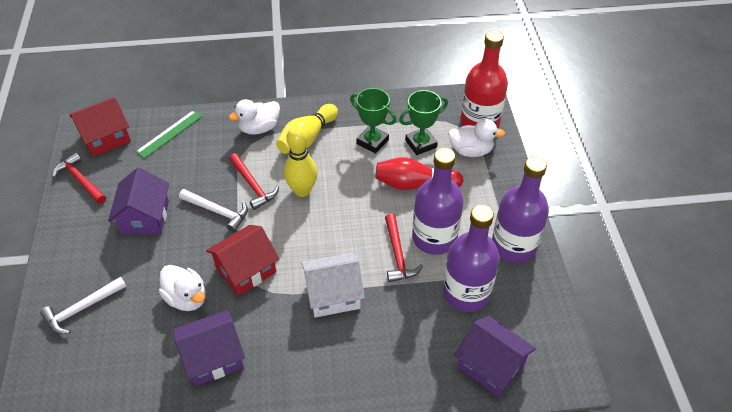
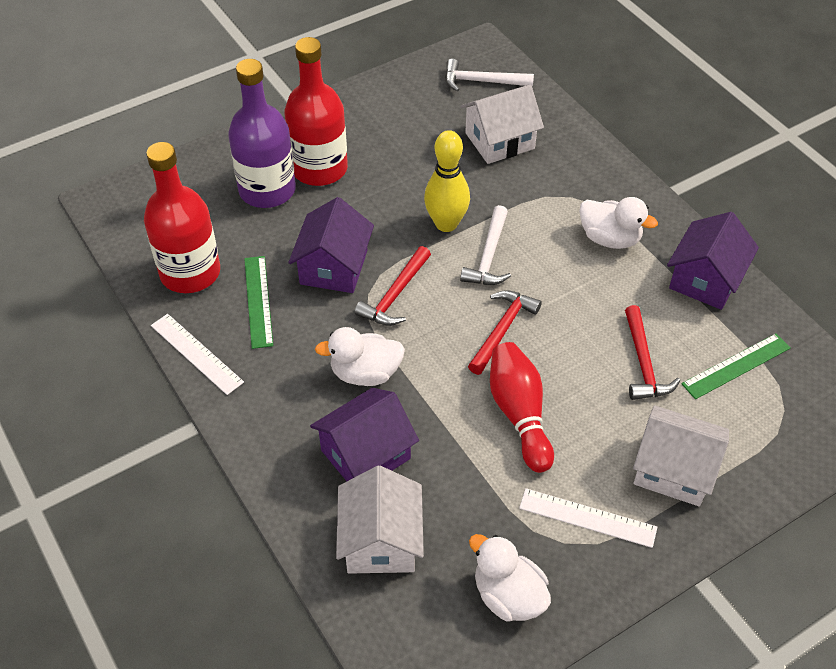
green ruler: 1 -> 2
green trophy: 2 -> 0
purple bottle: 3 -> 1
red bottle: 1 -> 2
red house: 2 -> 0
white house: 1 -> 3
white ruler: 0 -> 2
yellow bowling pin: 2 -> 1

